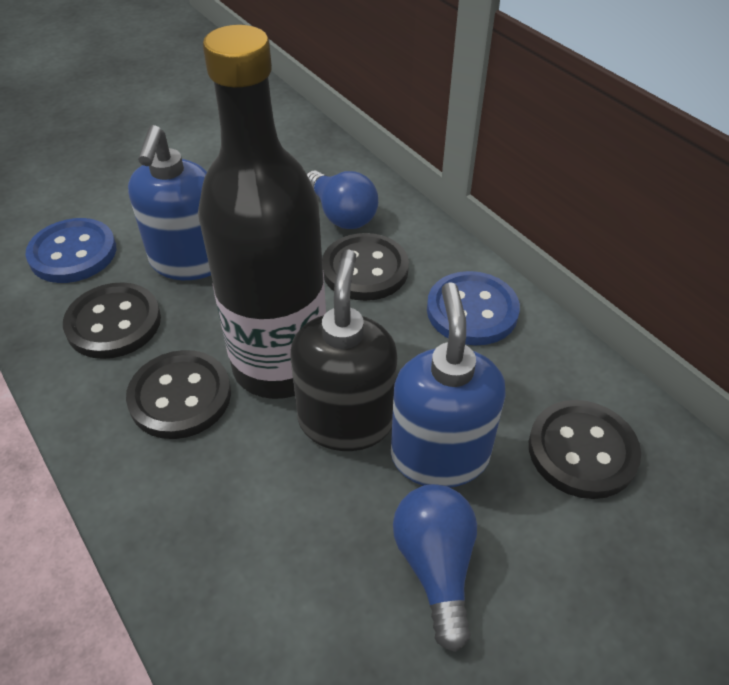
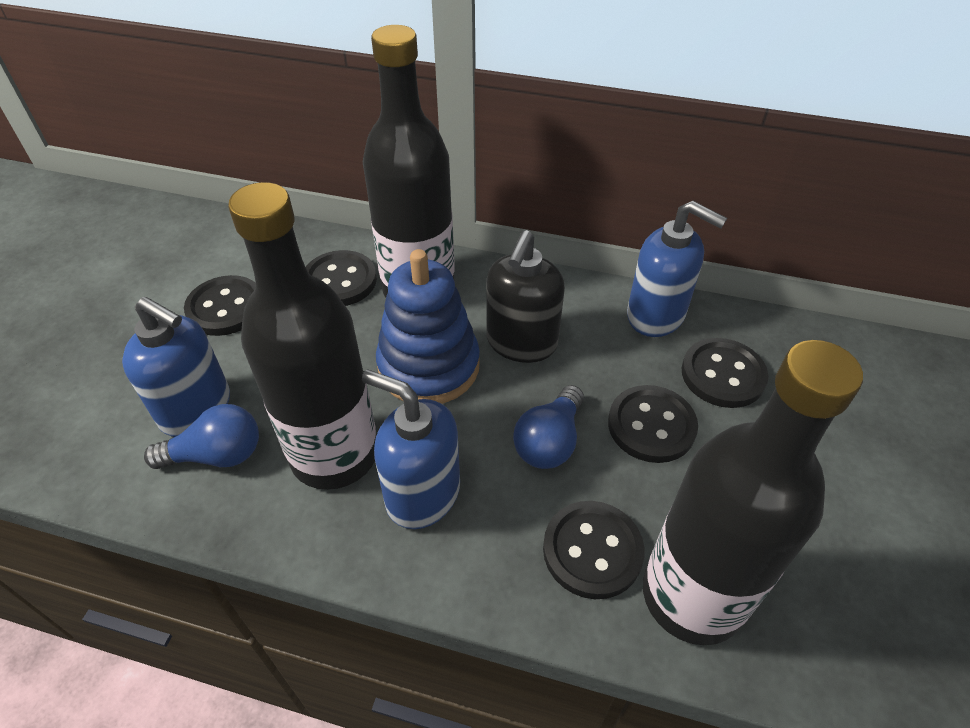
black bottle: 1 -> 3
black button: 4 -> 5
blue button: 2 -> 0
blue soap dispenser: 2 -> 3
blue stacking toy: 0 -> 1

